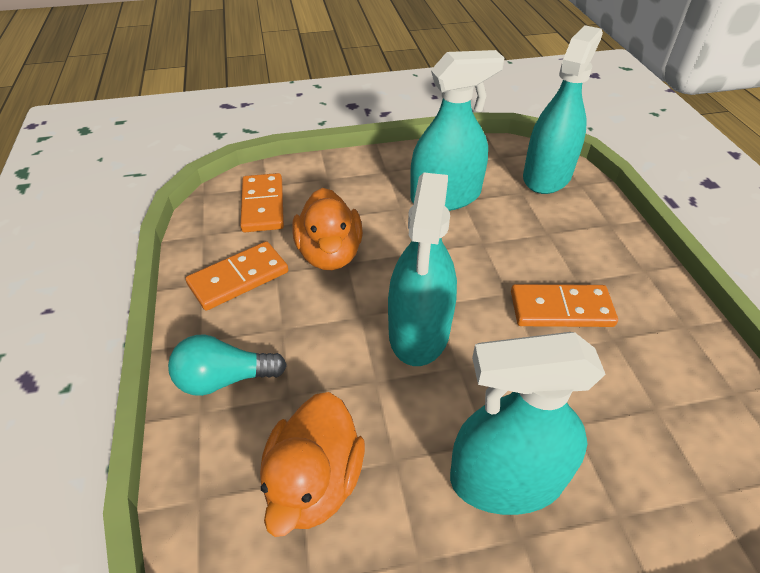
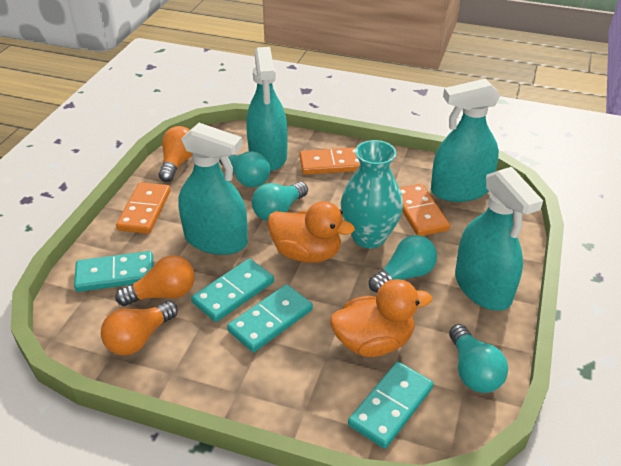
orange light bulb: 0 -> 3
turquoise domino: 0 -> 4
turquoise light bulb: 1 -> 4
turquoise vase: 0 -> 1

